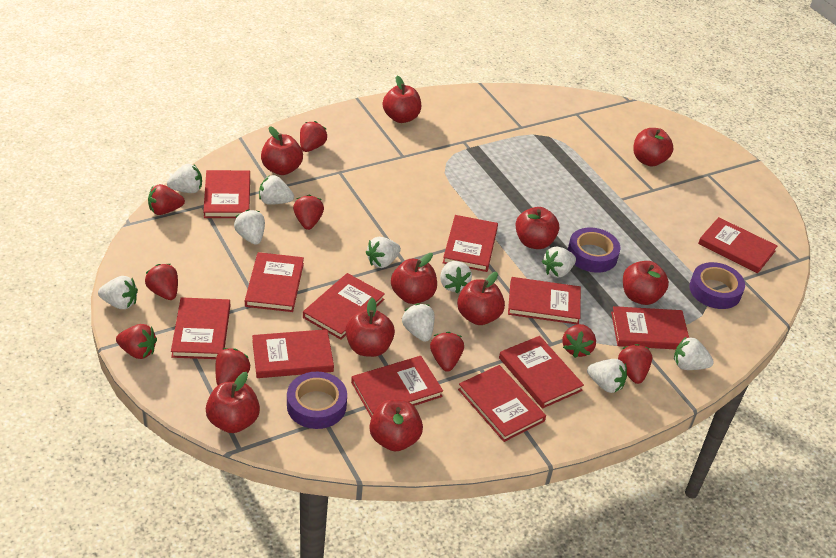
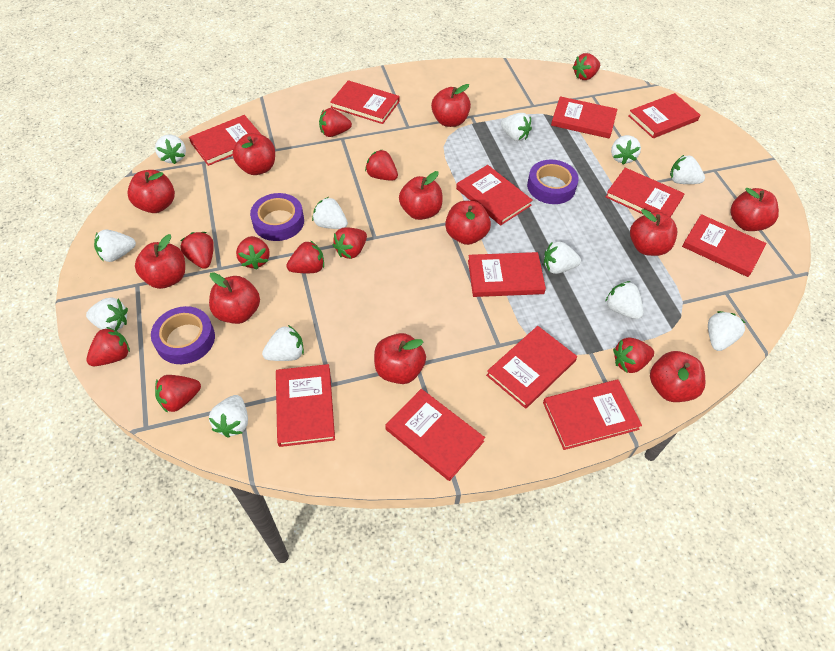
red apple: 10 -> 11
red strawberry: 9 -> 10
white strawberry: 10 -> 12

